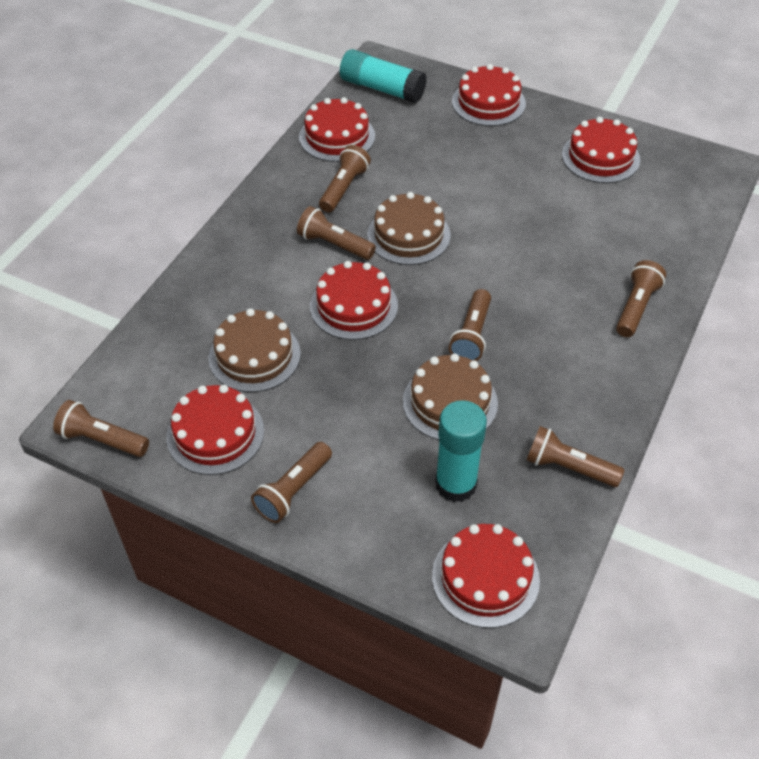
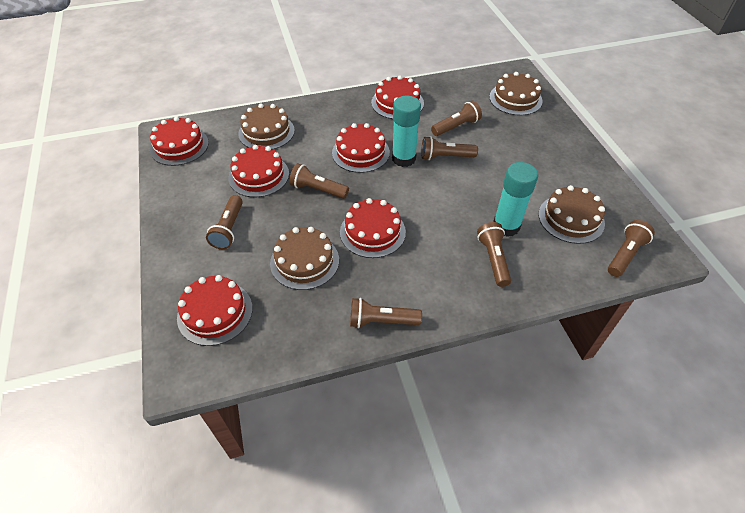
brown cake: 3 -> 4

